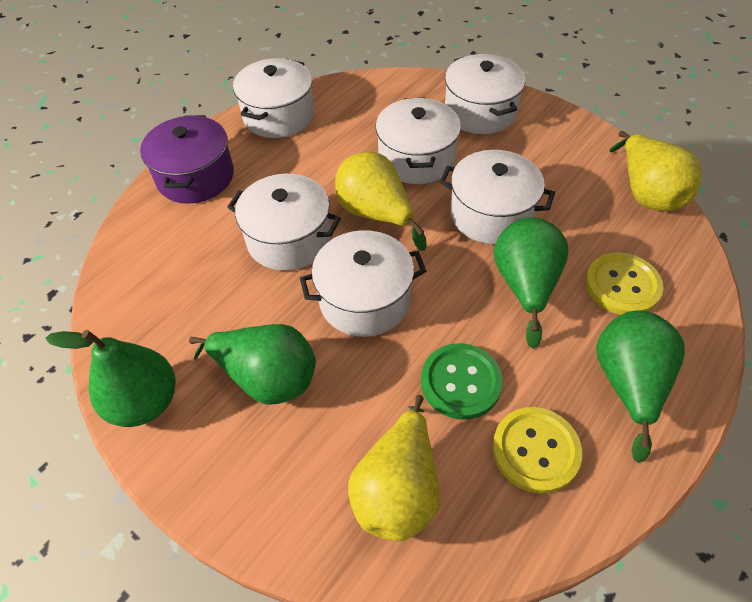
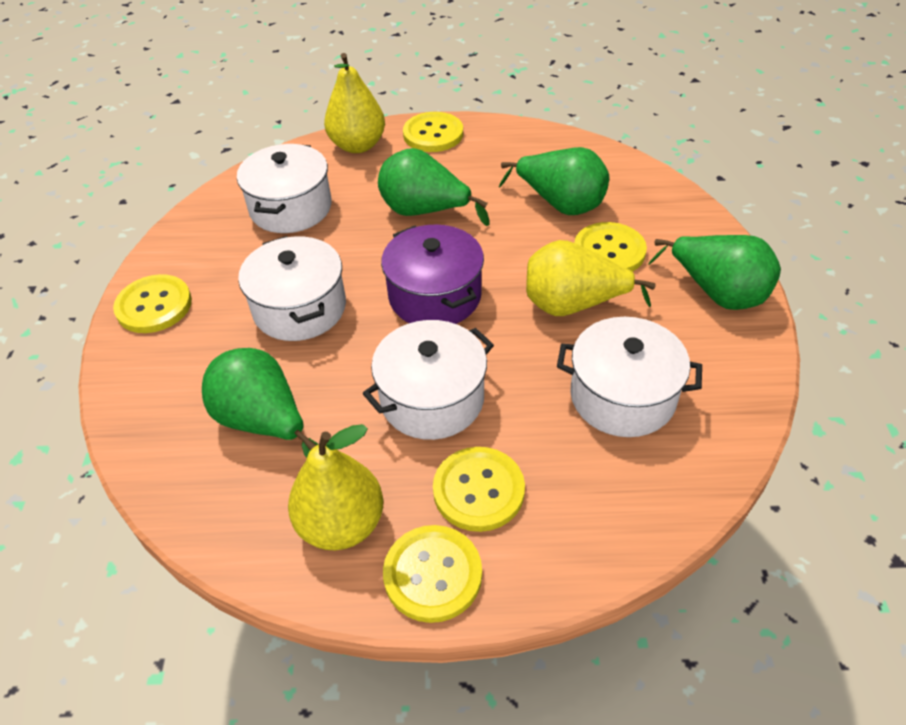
green button: 1 -> 0
white pot: 6 -> 4
yellow button: 2 -> 5

